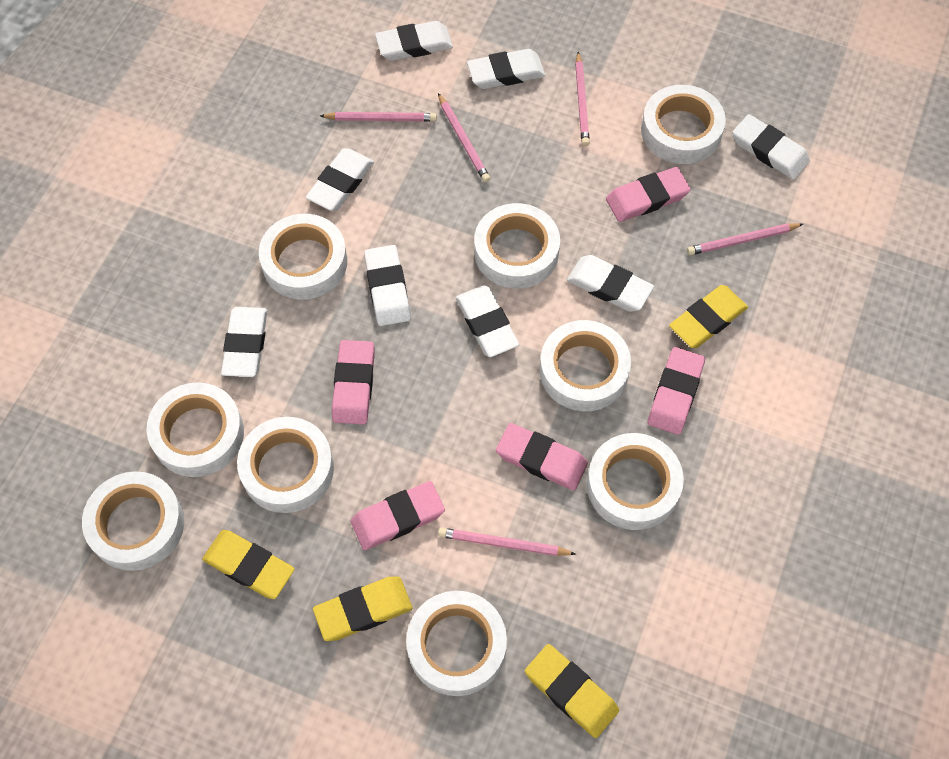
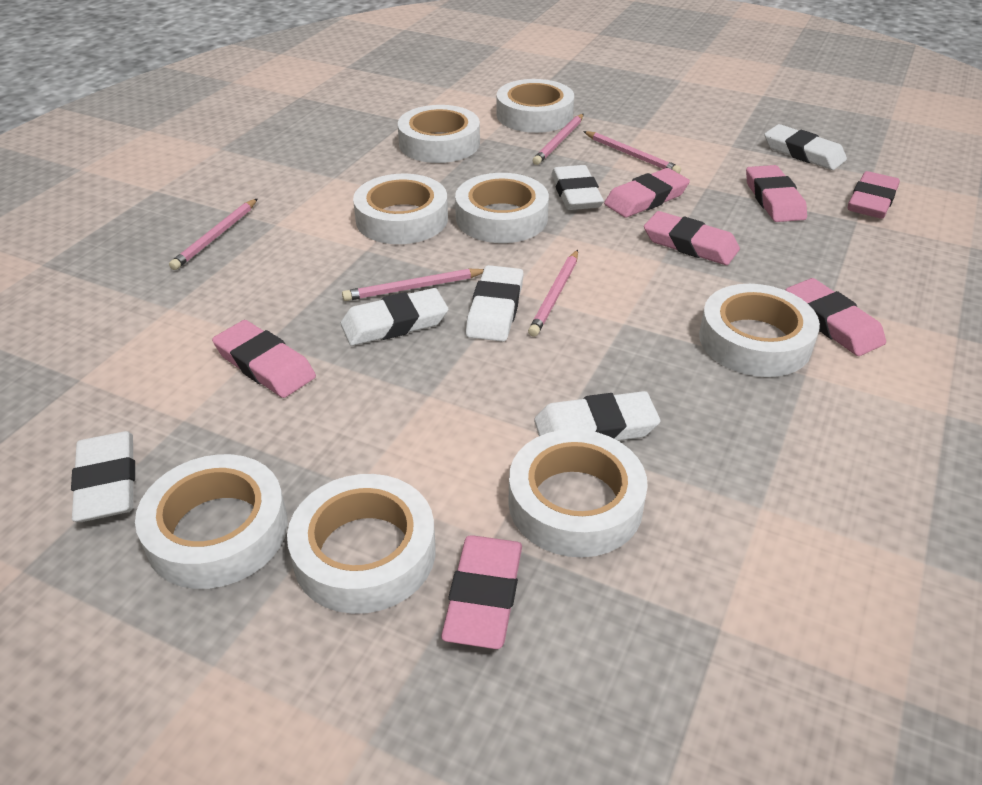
pink eraser: 5 -> 7
white eraser: 8 -> 6
white tape: 9 -> 8
yellow eraser: 4 -> 0

